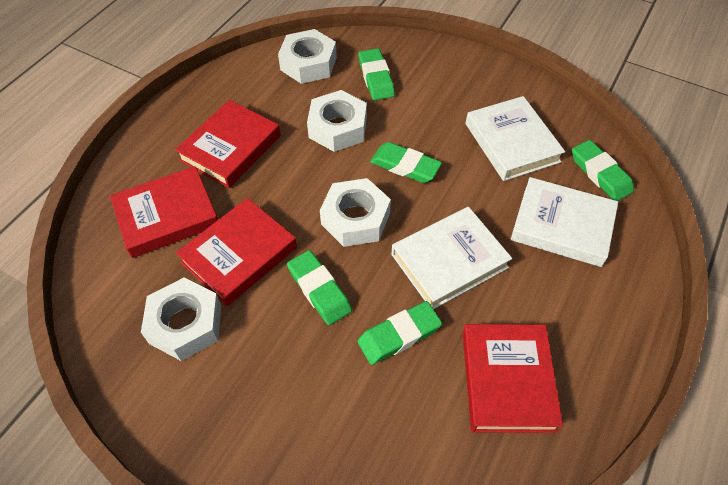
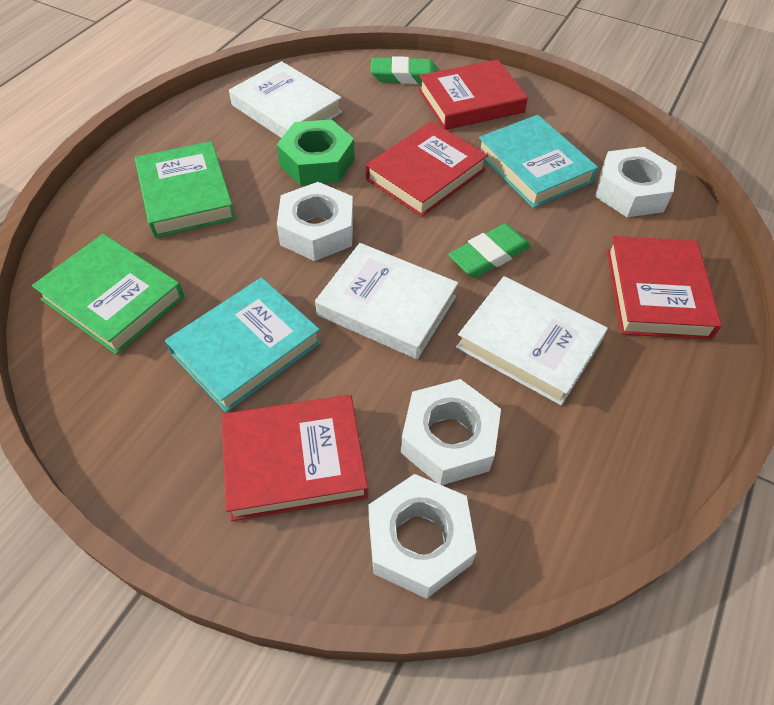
green book: 0 -> 2
green eraser: 5 -> 2
green nut: 0 -> 1
turquoise book: 0 -> 2

